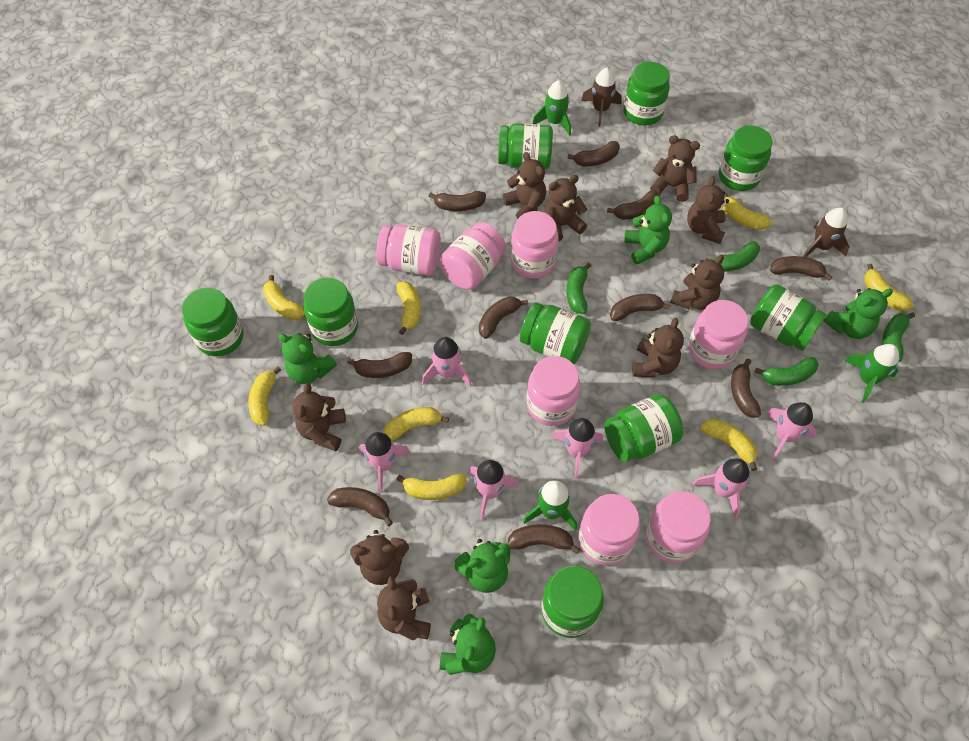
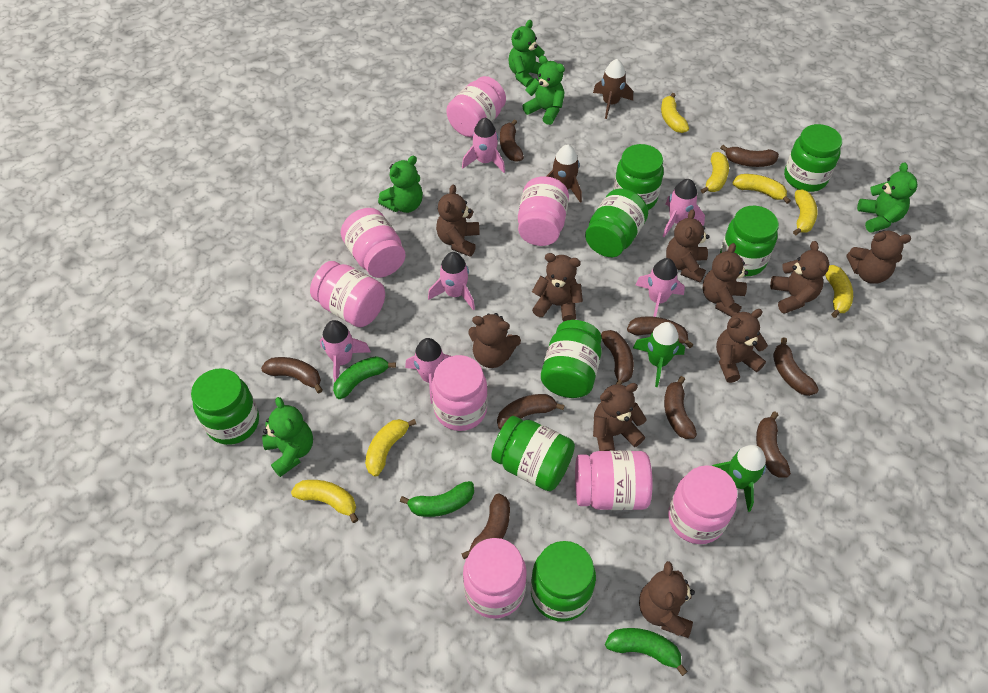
brown teddy bear: 9 -> 10
green banana: 4 -> 3
green jar: 9 -> 8
green rocket: 3 -> 2
pink jar: 7 -> 8
yellow banana: 8 -> 7

